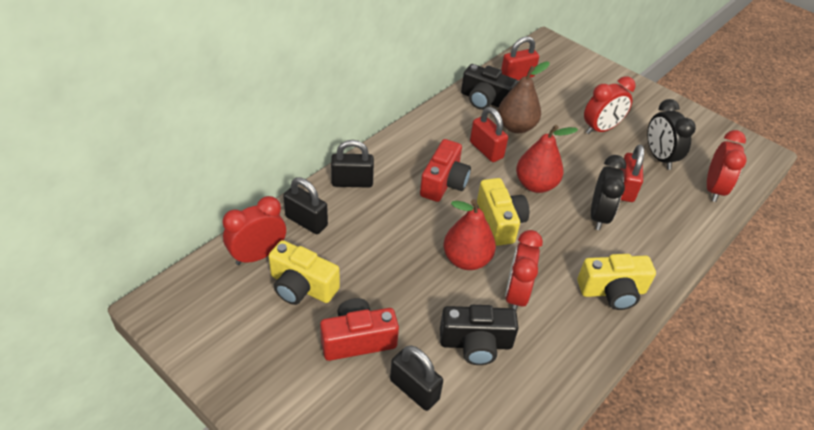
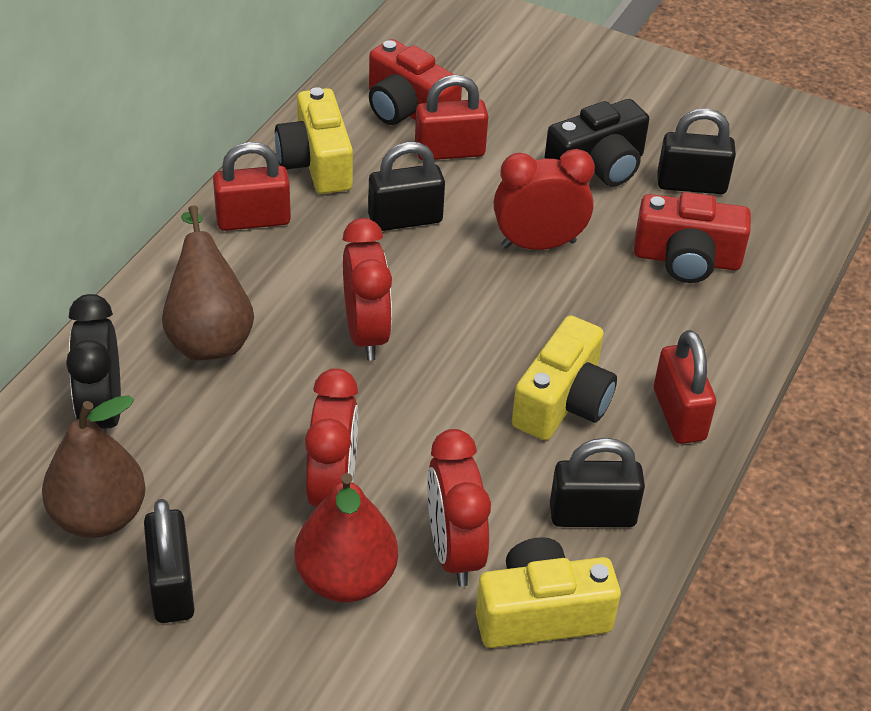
black camera: 2 -> 1
black clock: 2 -> 1
black padlock: 3 -> 4
brown pear: 1 -> 2
red pear: 2 -> 1

